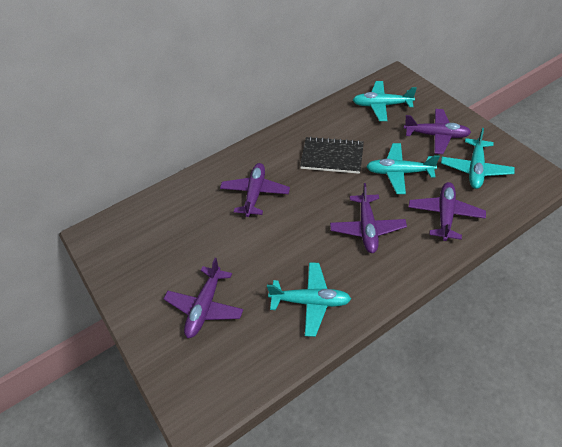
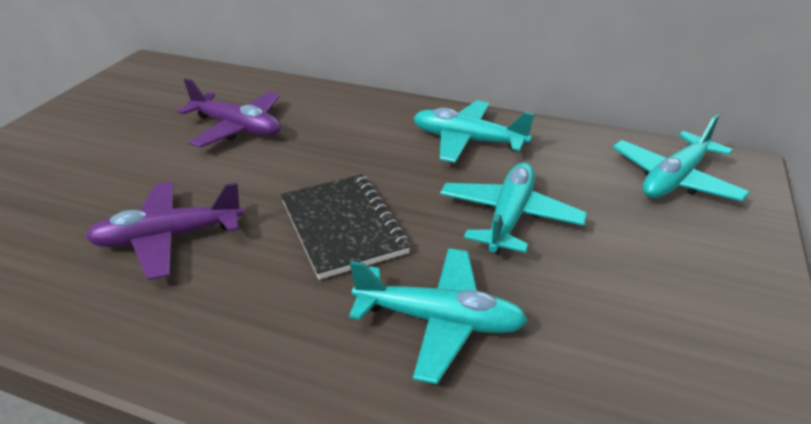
purple plane: 5 -> 2

